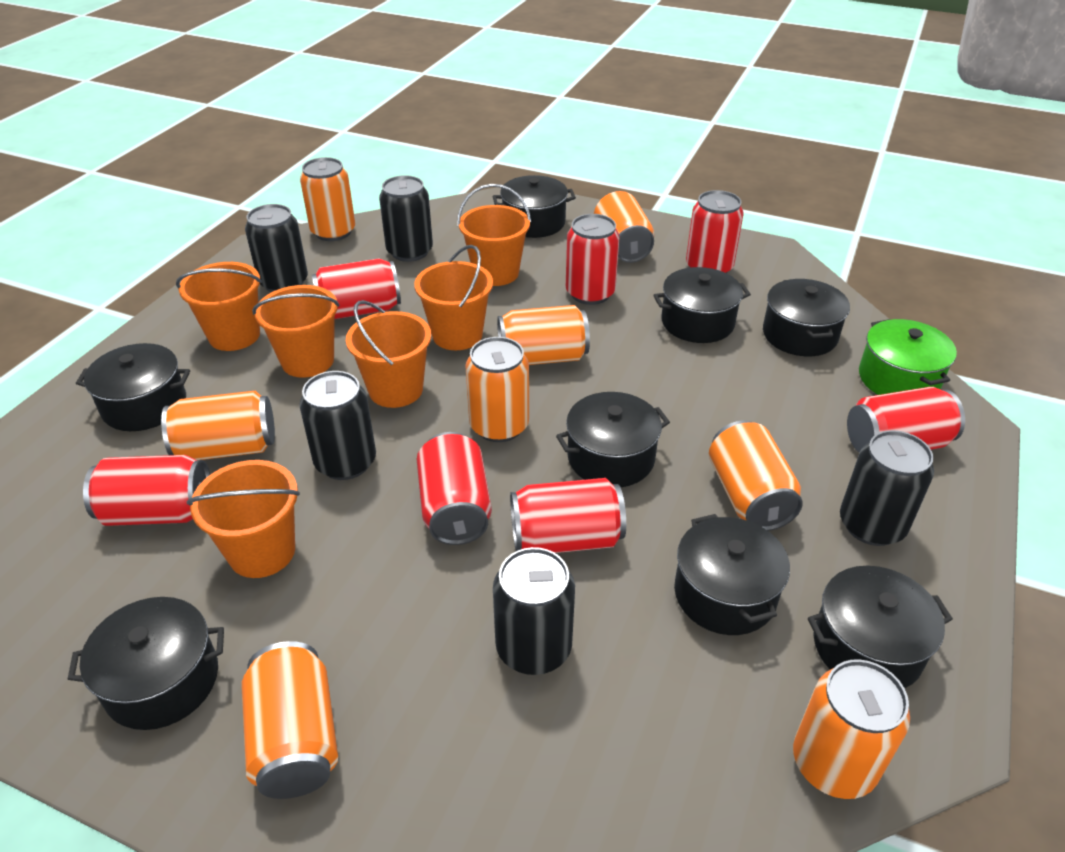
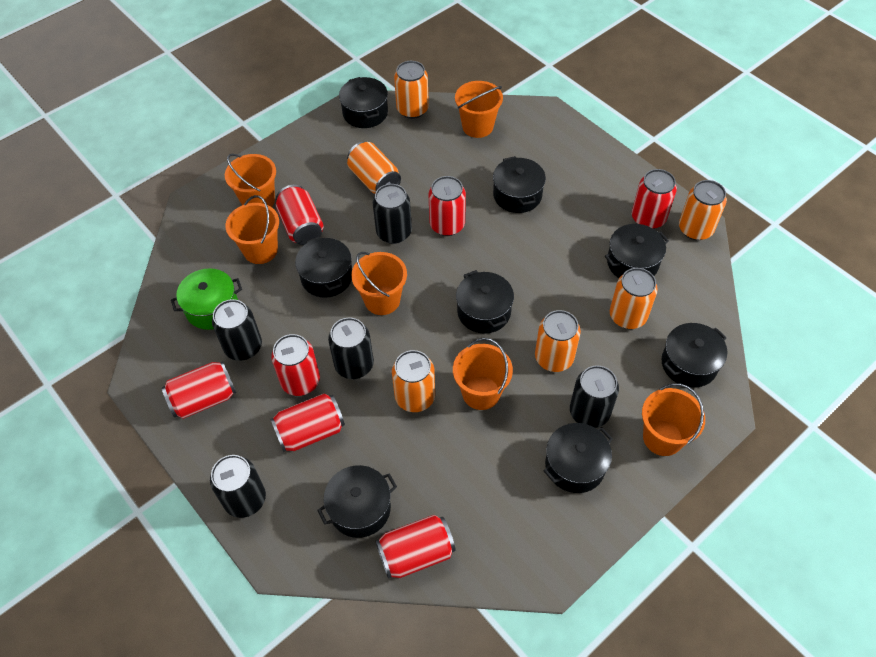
orange can: 8 -> 6

